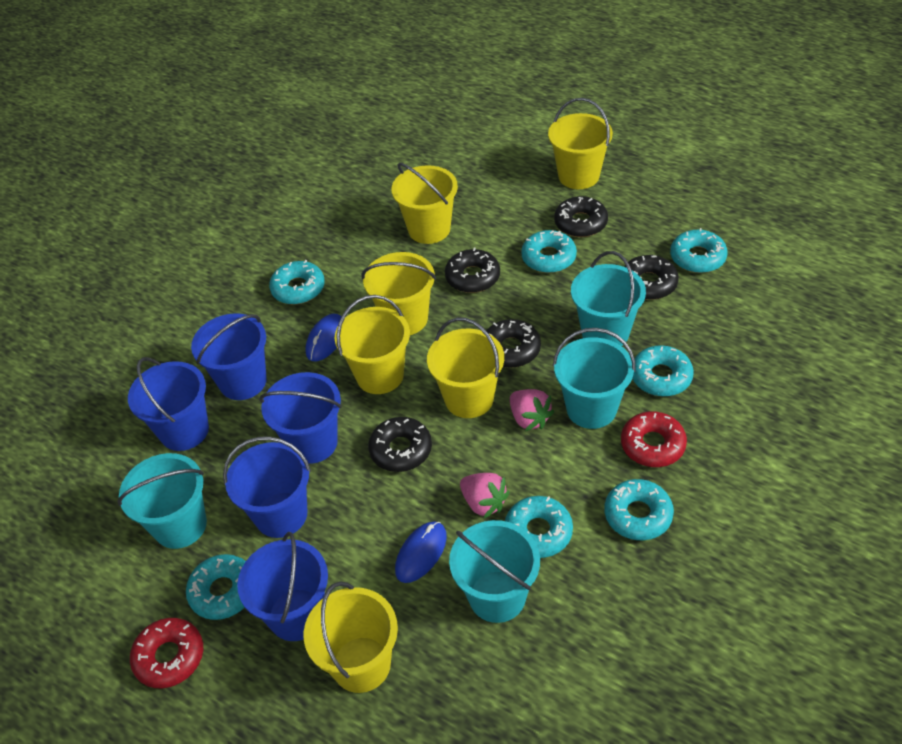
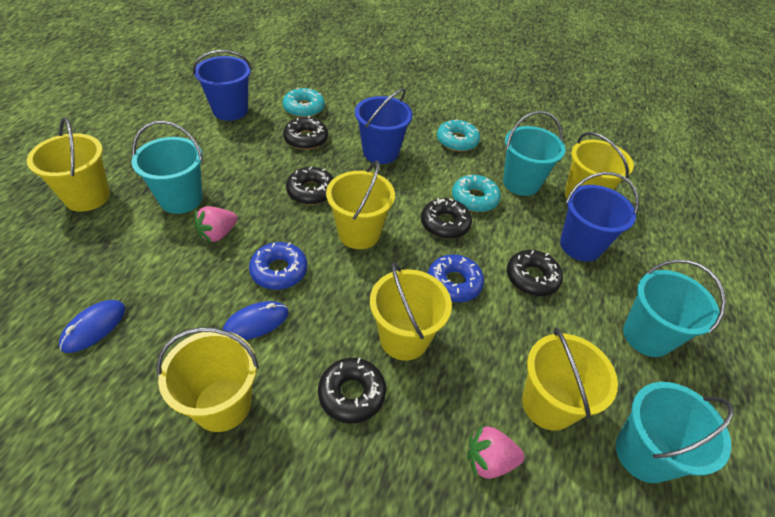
blue bucket: 5 -> 3
blue donut: 0 -> 2
red donut: 2 -> 0
turquoise donut: 7 -> 3

